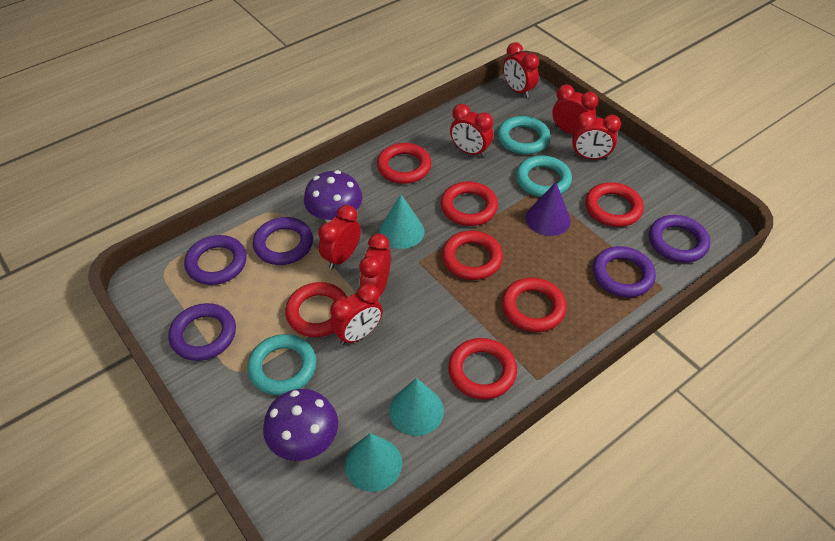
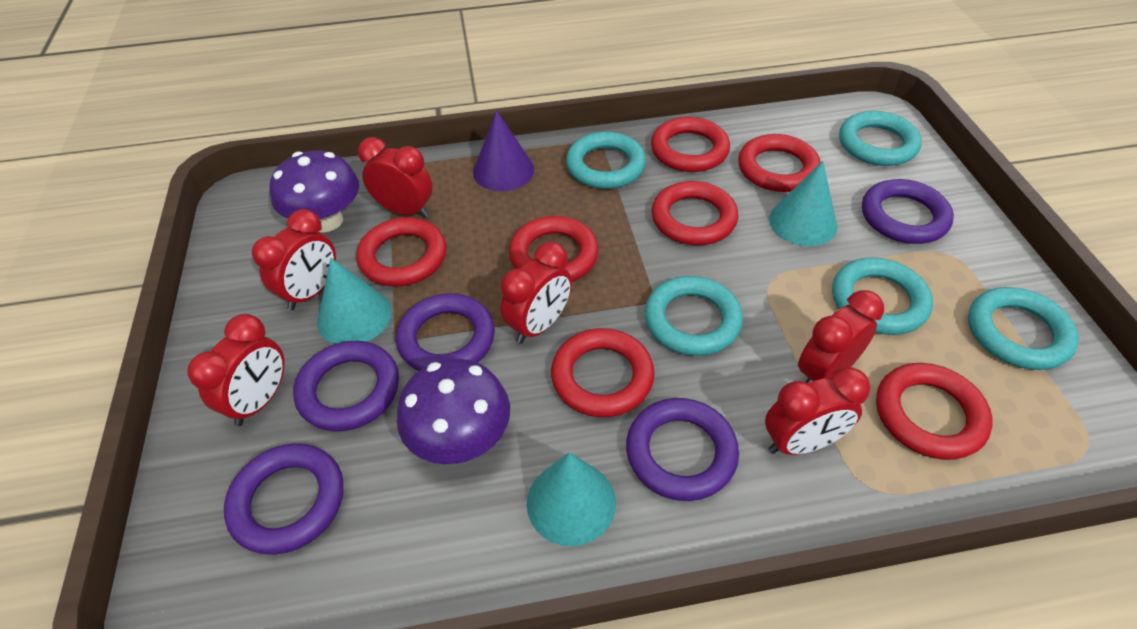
red clock: 7 -> 6
turquoise ring: 3 -> 5

